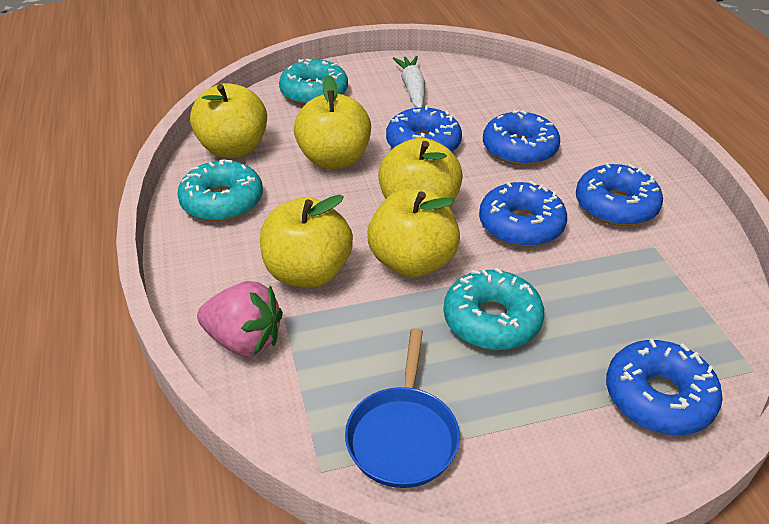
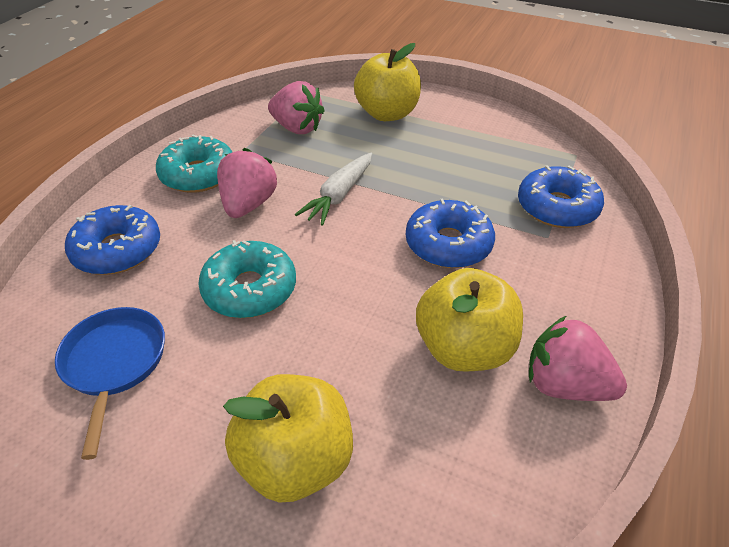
blue donut: 5 -> 3
pink strawberry: 1 -> 3
turquoise donut: 3 -> 2
yellow apple: 5 -> 3

